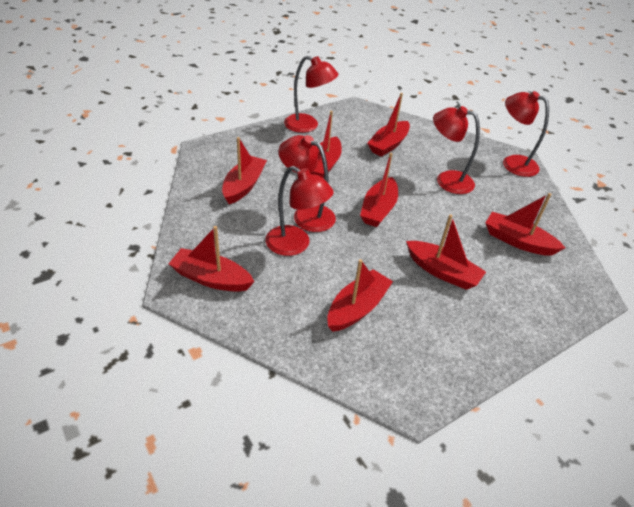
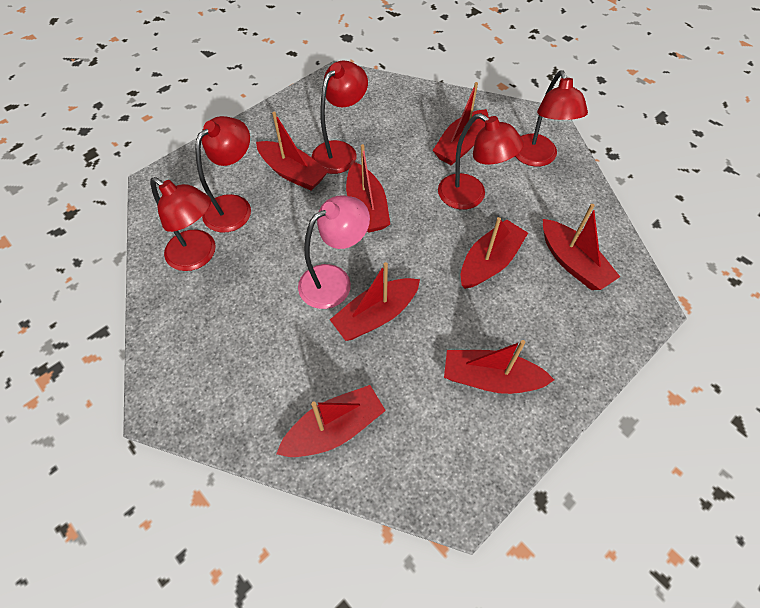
pink lamp: 0 -> 1

